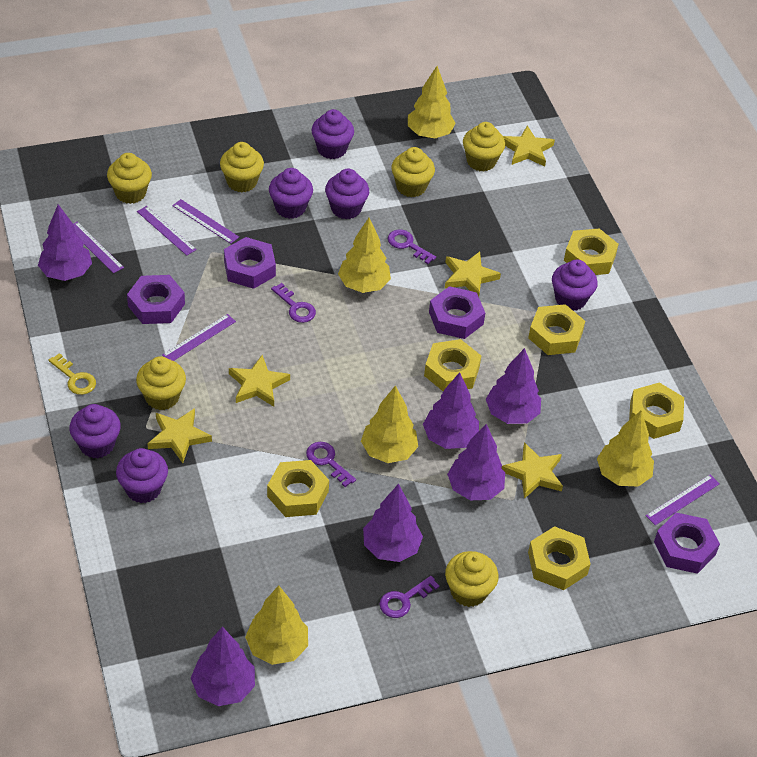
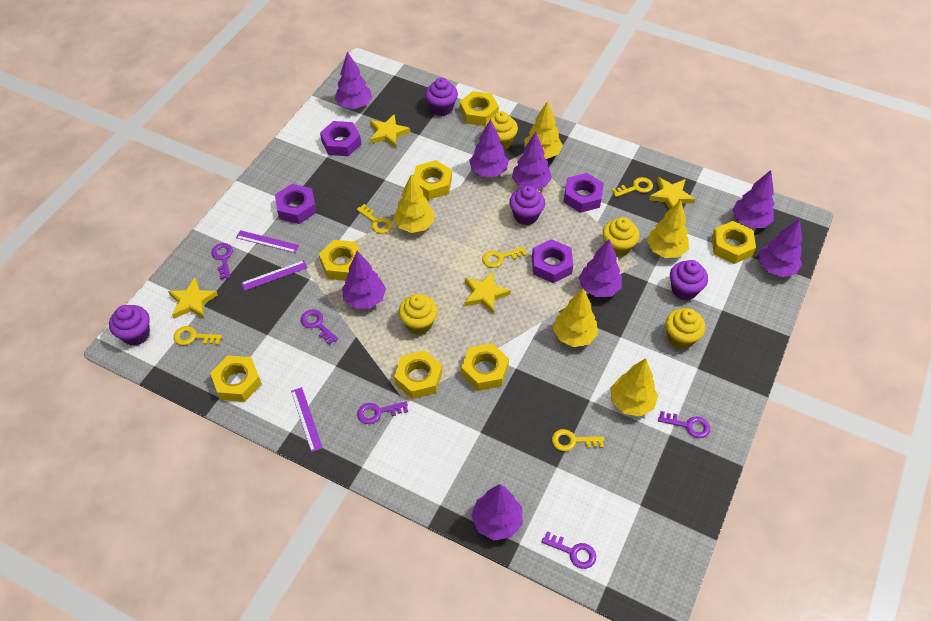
purple cupcake: 6 -> 4
purple key: 4 -> 5
purple ruler: 5 -> 3
purple tree: 6 -> 8
yellow cupcake: 6 -> 4
yellow key: 1 -> 5
yellow nut: 6 -> 7
yellow star: 5 -> 4

